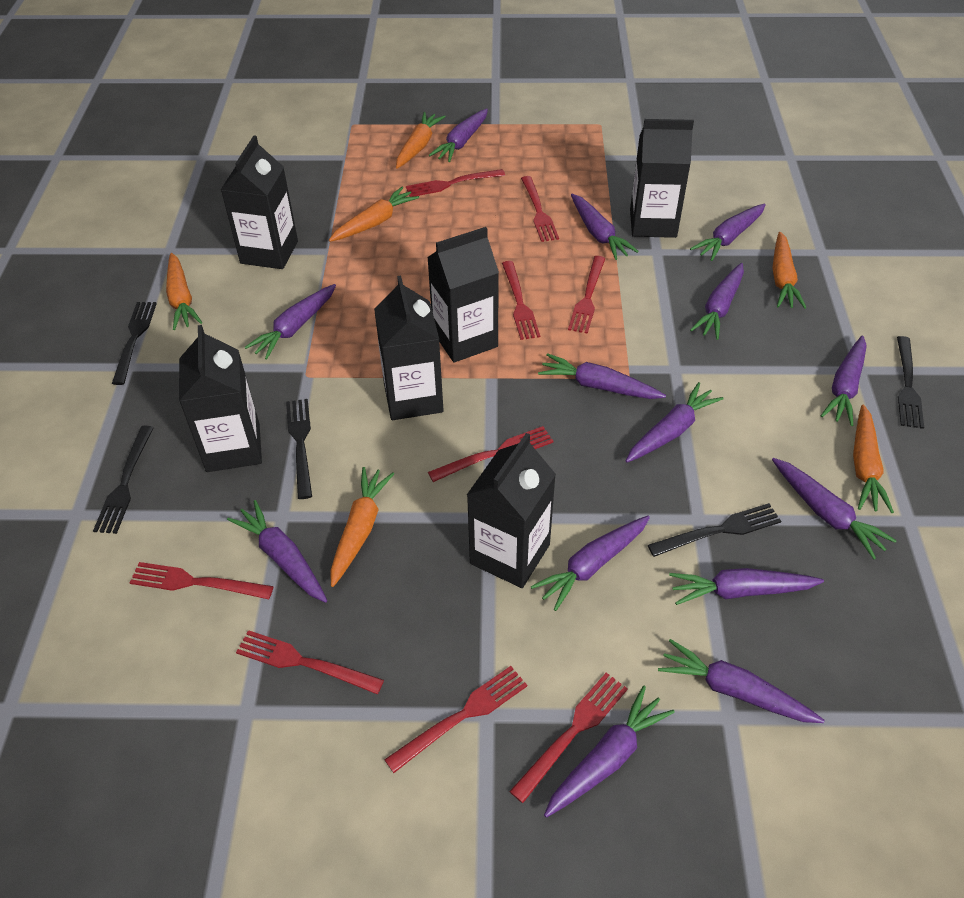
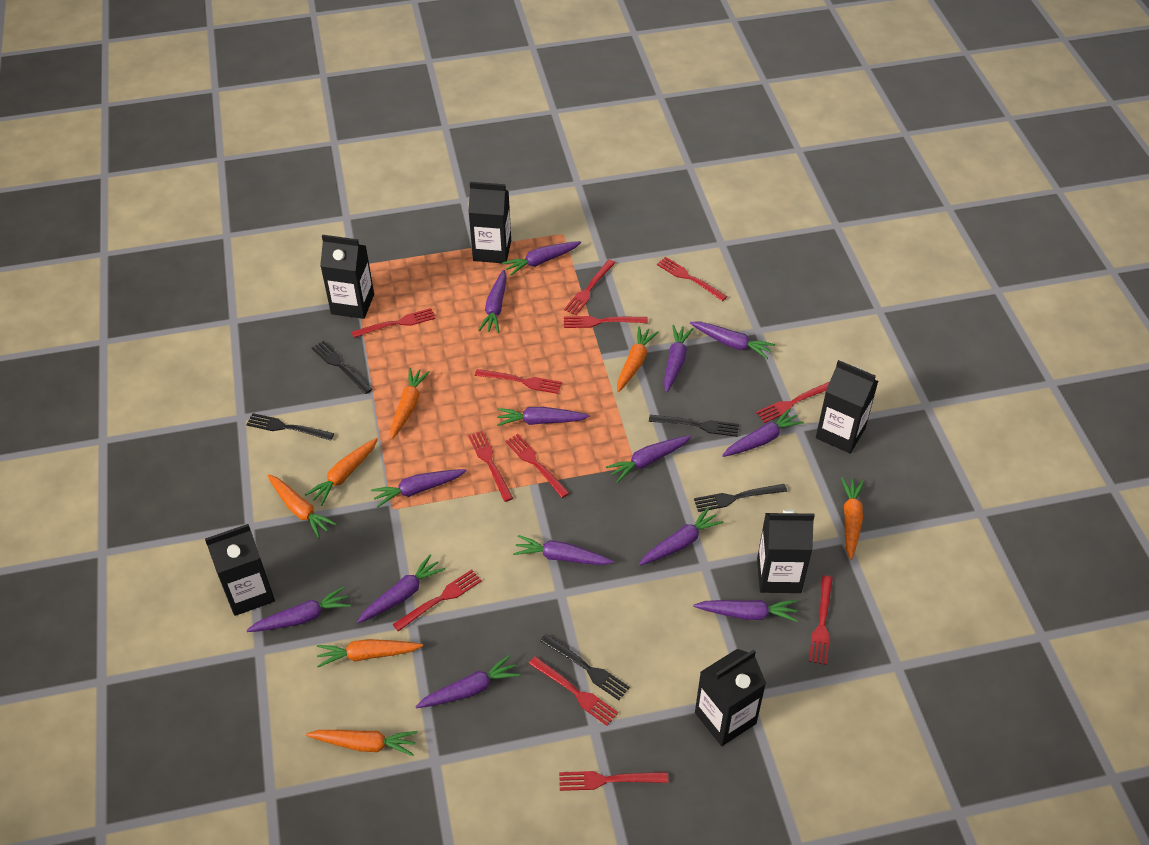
orange carrot: 6 -> 7
red fork: 9 -> 12

